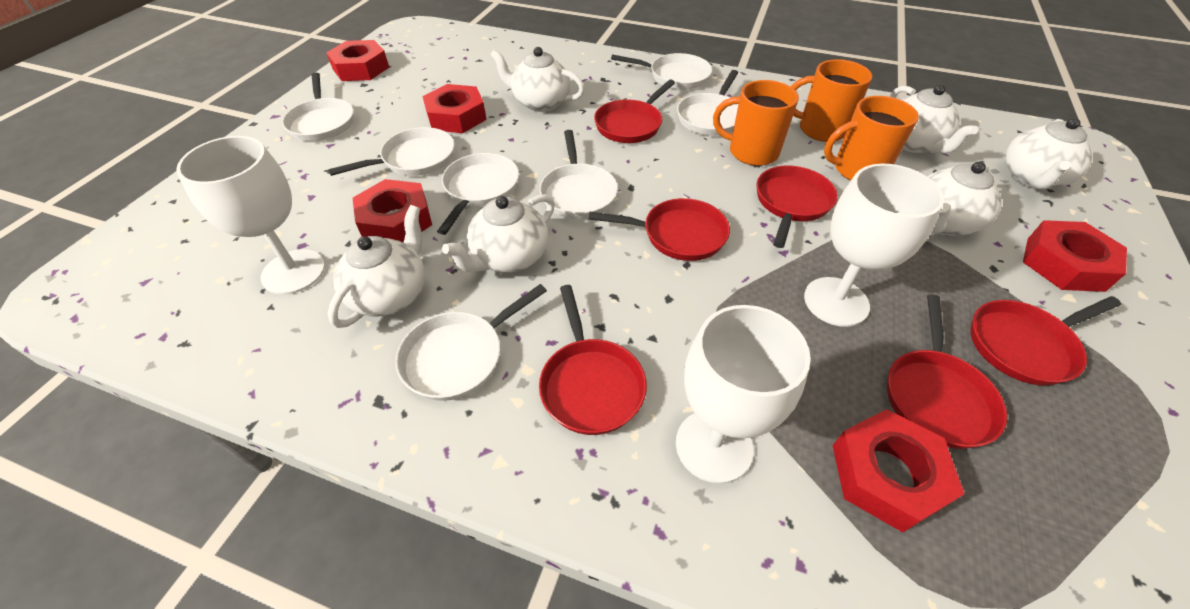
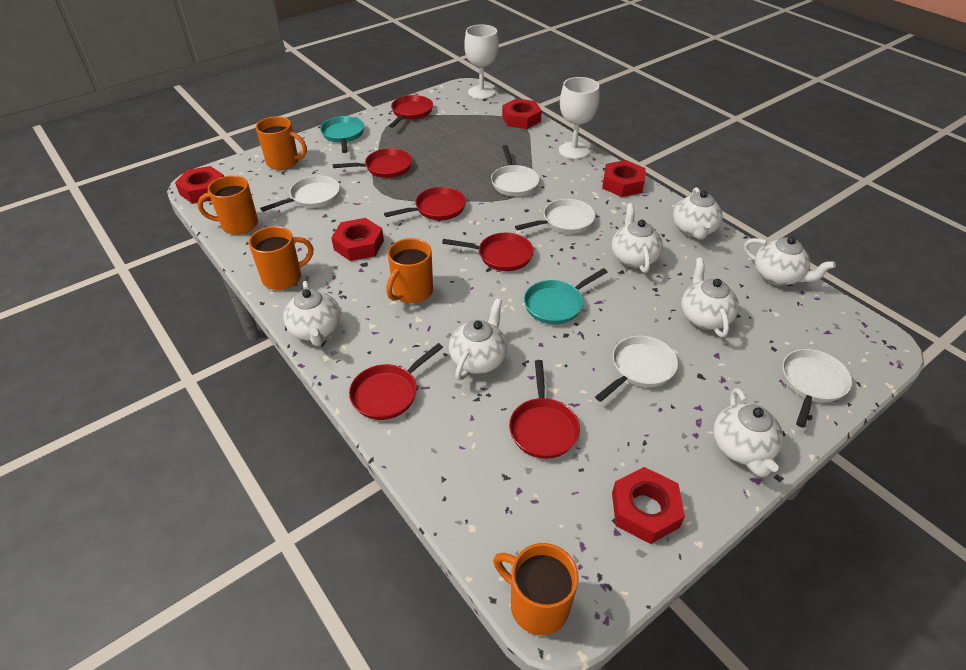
orange mug: 3 -> 5
turquoise pan: 0 -> 2
white goblet: 3 -> 2
white pan: 7 -> 5
white teapot: 6 -> 7

